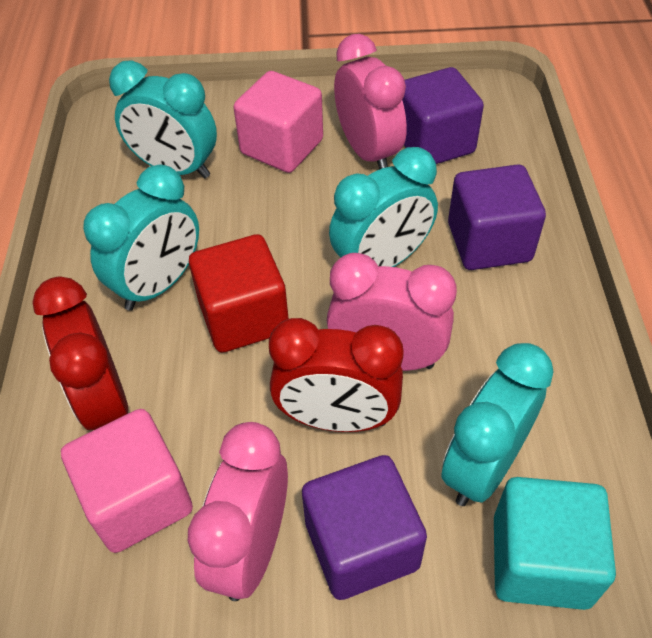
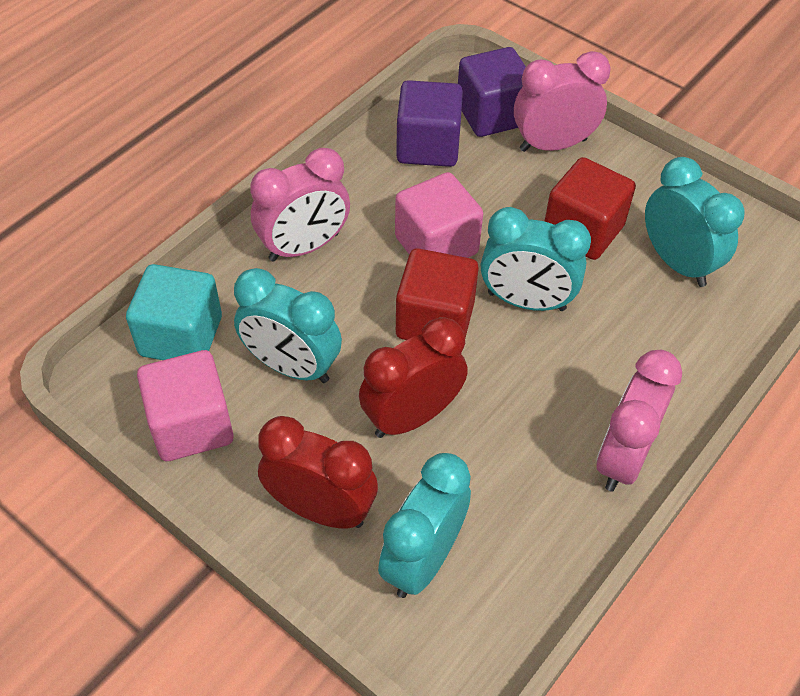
purple cube: 3 -> 2
red cube: 1 -> 2

